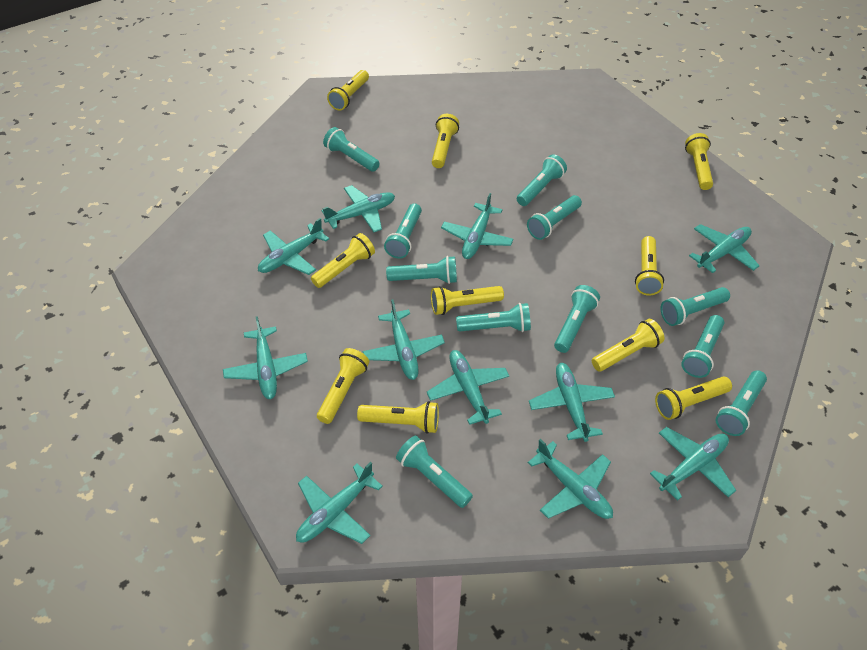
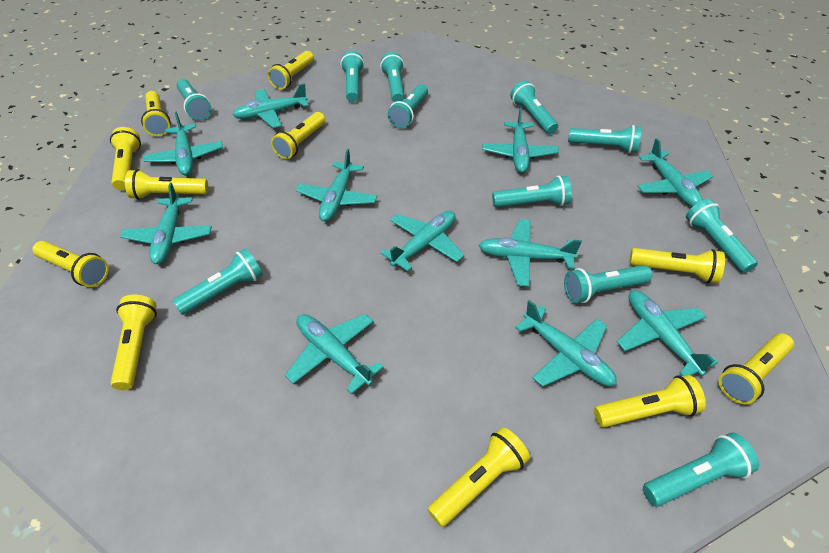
yellow flashlight: 10 -> 11

